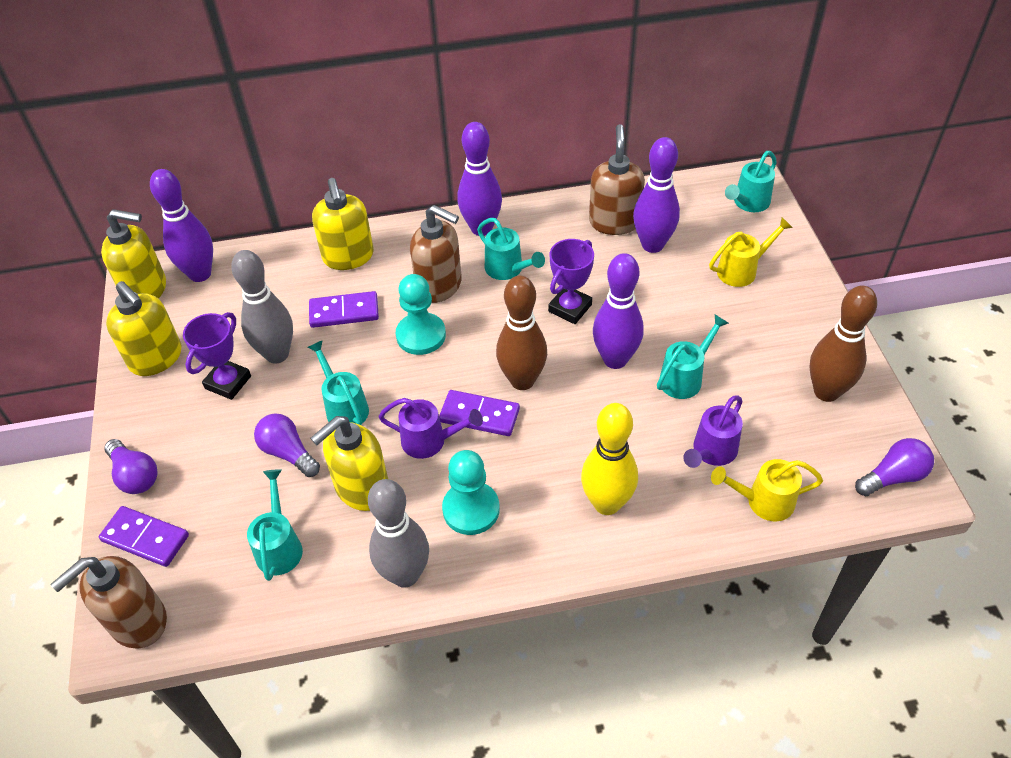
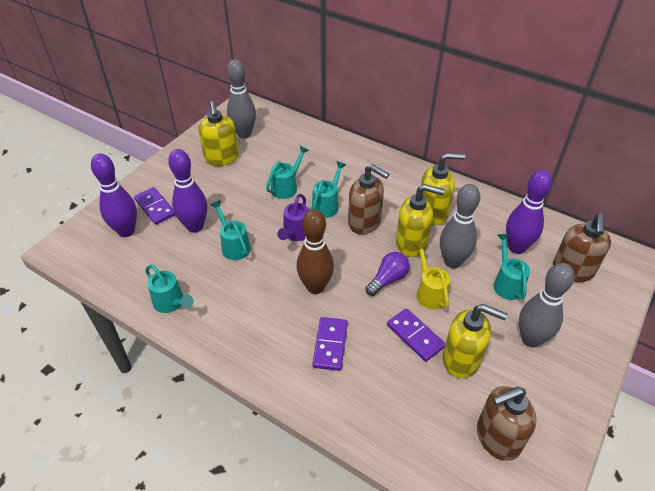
brown bowling pin: 2 -> 1
grey bowling pin: 2 -> 3
purple bowling pin: 4 -> 3
purple light bulb: 3 -> 1
purple trophy: 2 -> 0
purple watering can: 2 -> 1
turquoise pawn: 2 -> 0
yellow bowling pin: 1 -> 0
yellow watering can: 2 -> 1

